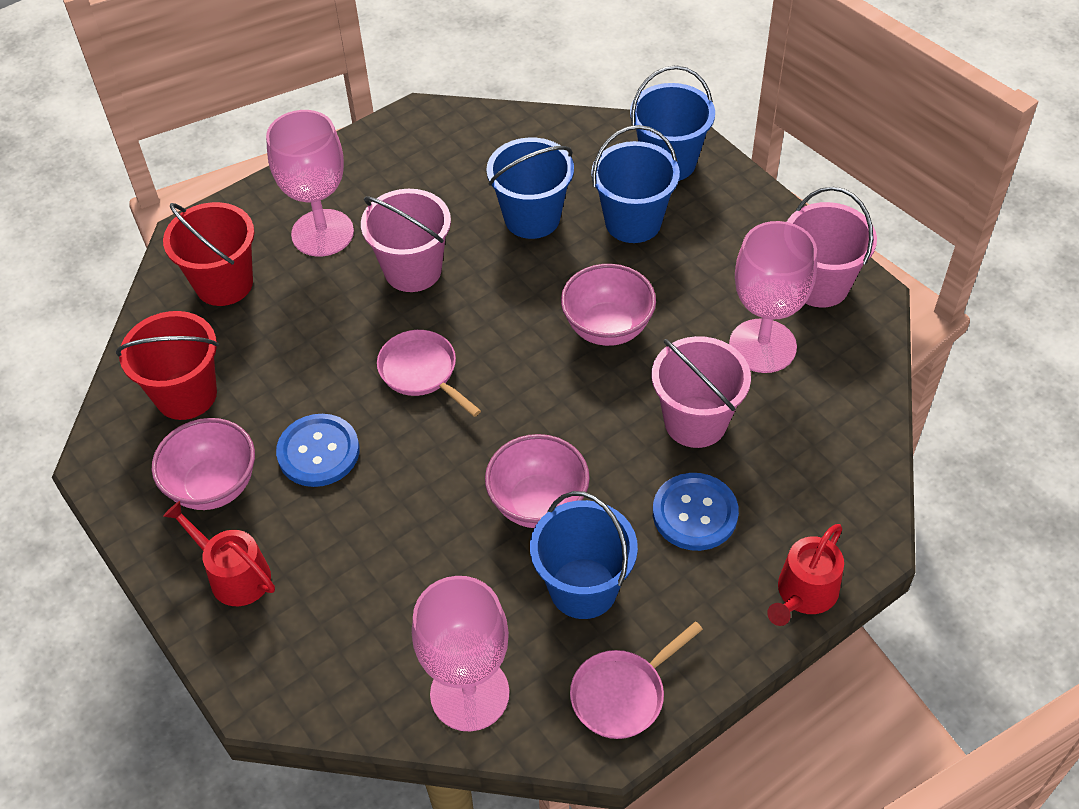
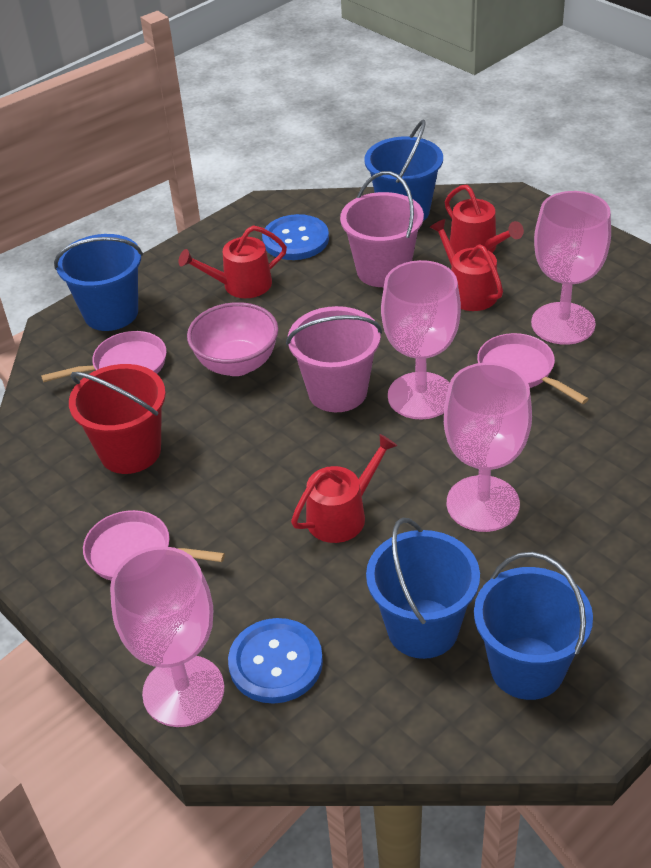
pink bowl: 3 -> 1
pink bucket: 3 -> 2
pink goblet: 3 -> 4
pink pan: 2 -> 3
red bucket: 2 -> 1
red watering can: 2 -> 4

